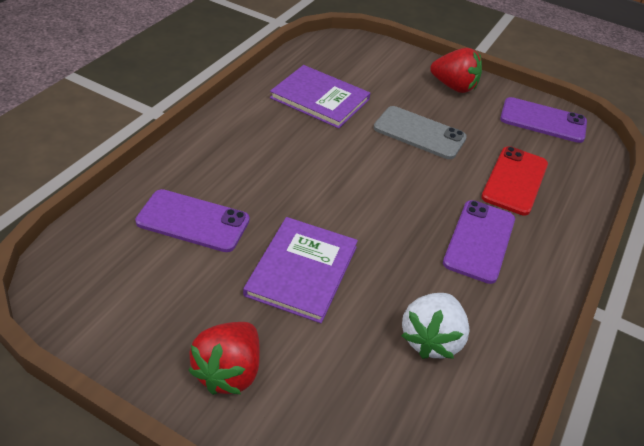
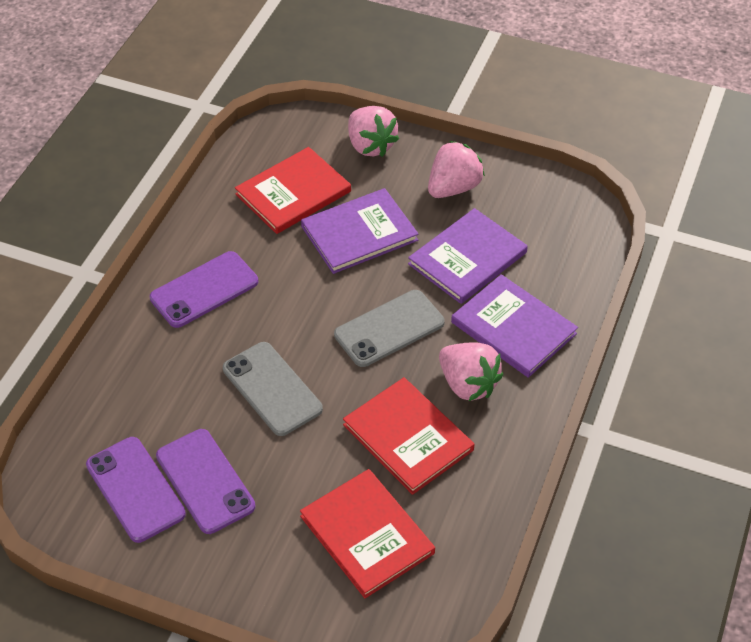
grey phone: 1 -> 2
pink strawberry: 0 -> 3
purple book: 2 -> 3
red book: 0 -> 3
red phone: 1 -> 0
red strawberry: 2 -> 0
white strawberry: 1 -> 0

